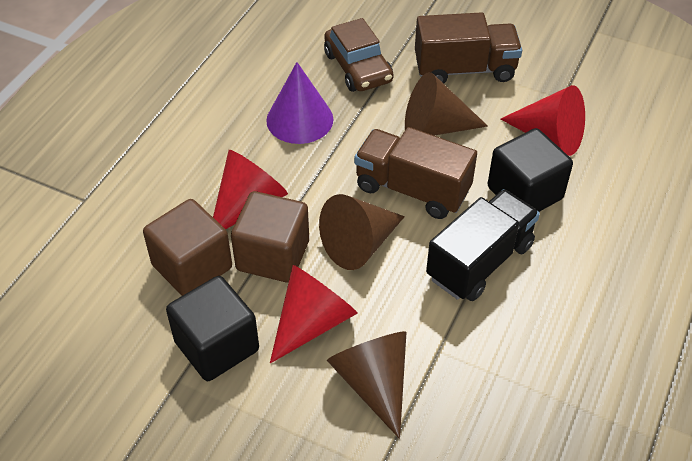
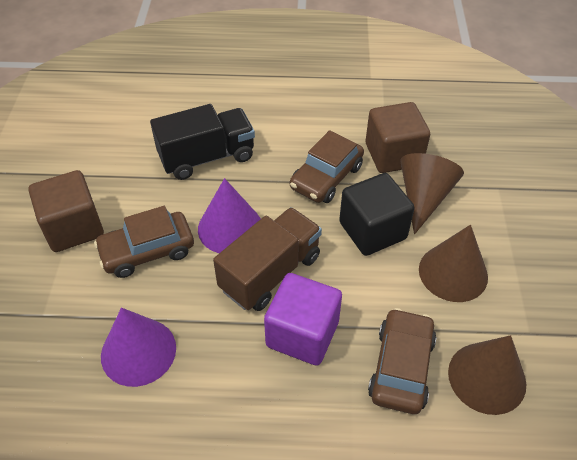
black cube: 2 -> 1
brown car: 1 -> 3
brown truck: 2 -> 1
purple cone: 1 -> 2
purple cube: 0 -> 1
red cone: 3 -> 0

